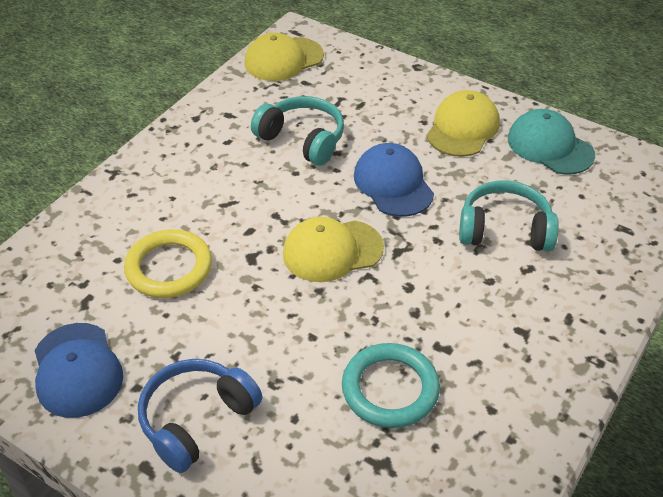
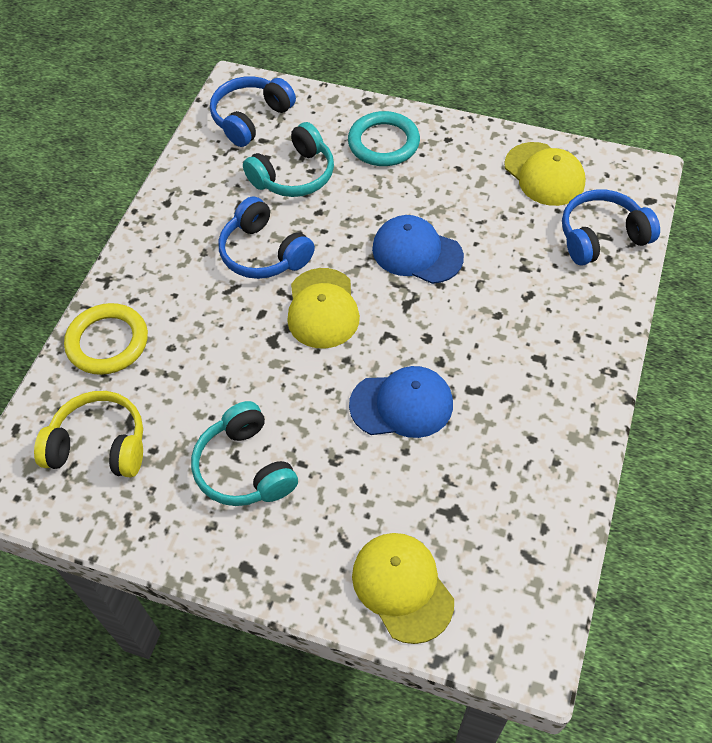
blue headphones: 1 -> 3
turquoise cap: 1 -> 0
yellow headphones: 0 -> 1

